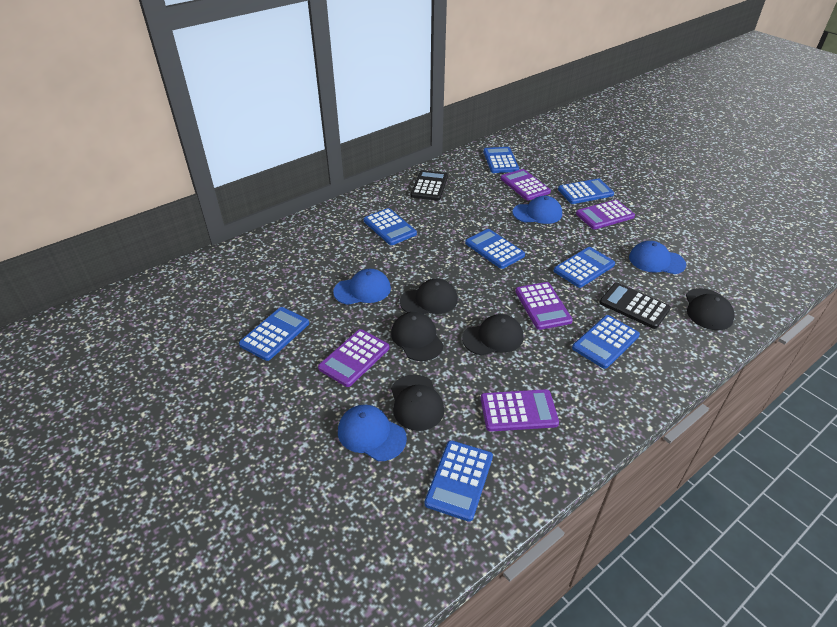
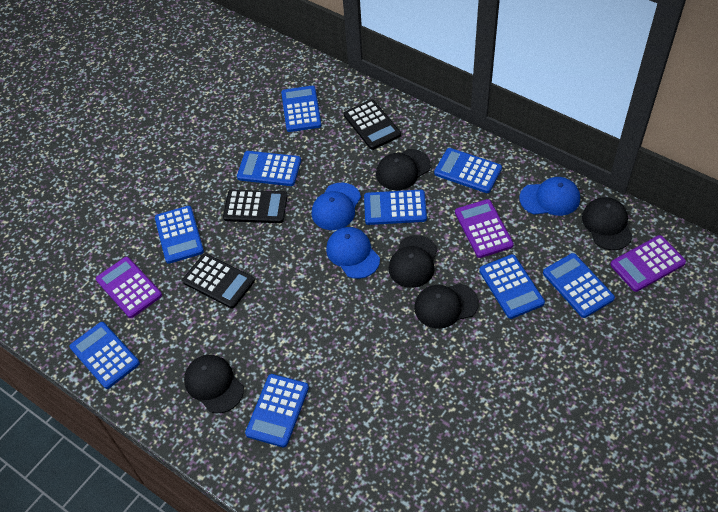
black calculator: 2 -> 3
blue calculator: 8 -> 9
blue cap: 4 -> 3
purple calculator: 5 -> 3

